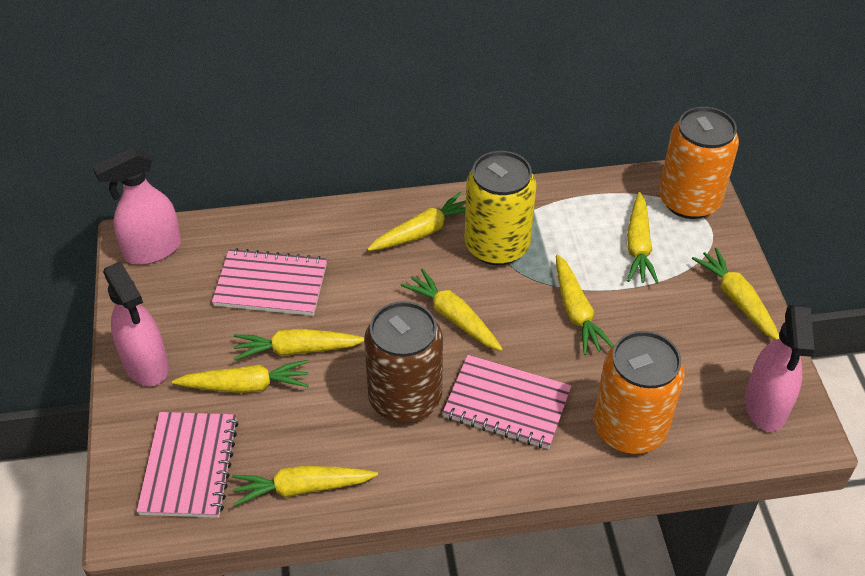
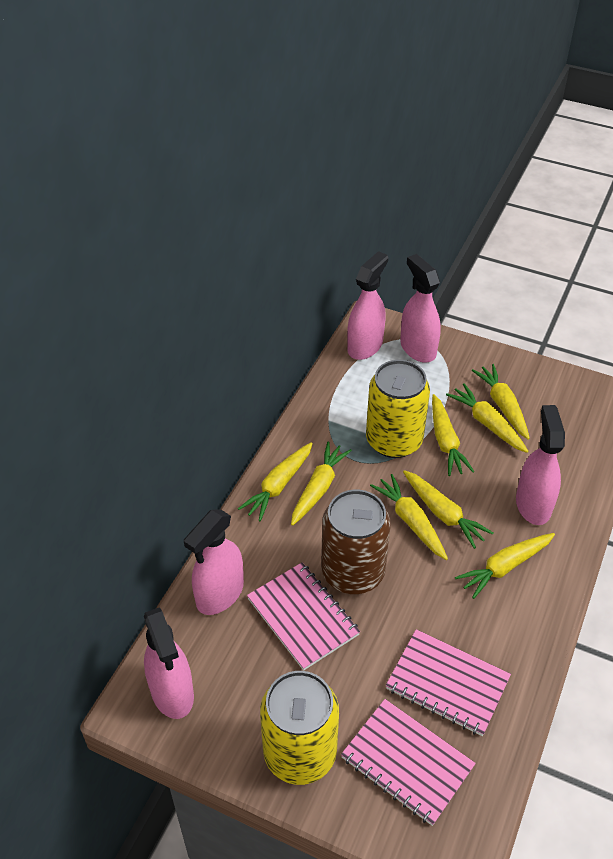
orange can: 2 -> 0
pink spray bottle: 3 -> 5
yellow can: 1 -> 2

